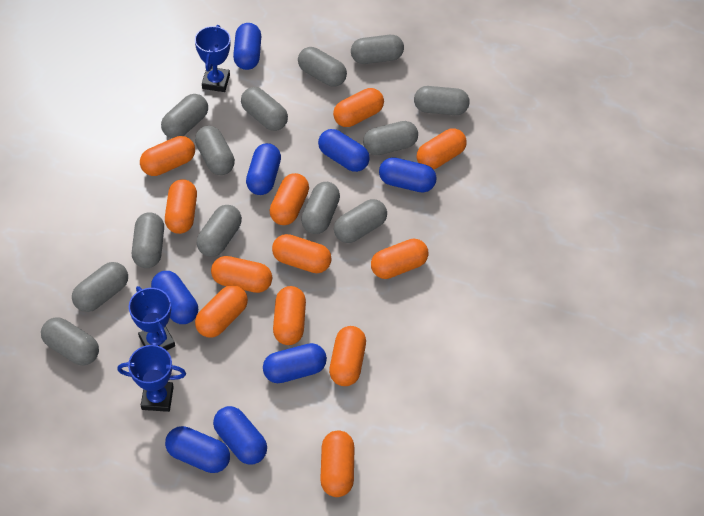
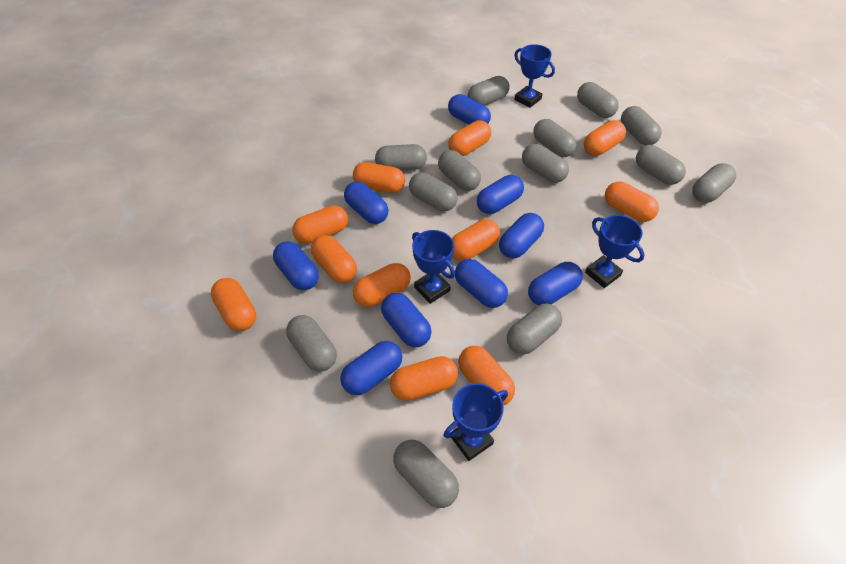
blue capsule: 8 -> 9
blue trophy: 3 -> 4
orange capsule: 12 -> 11

